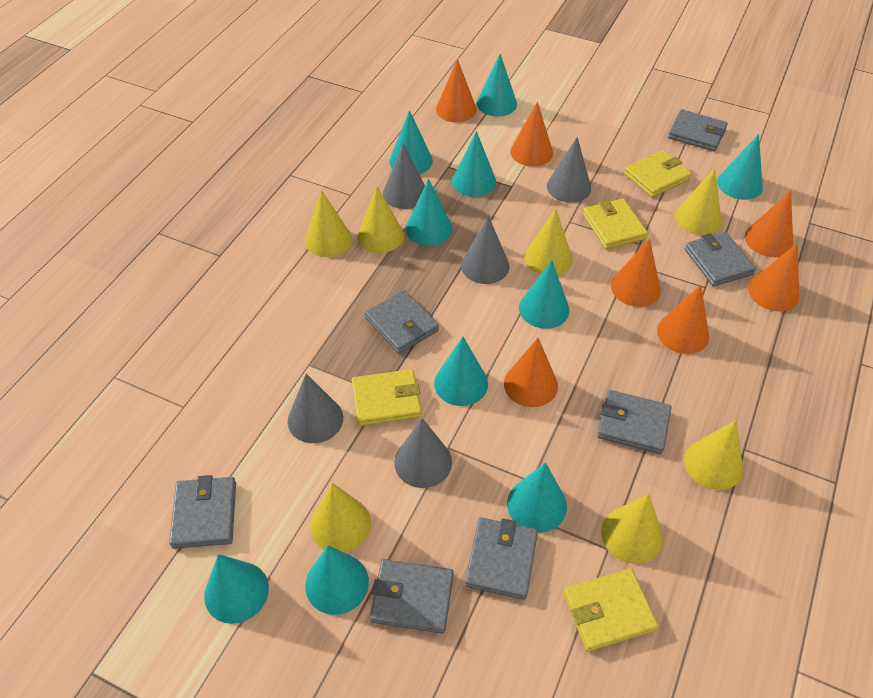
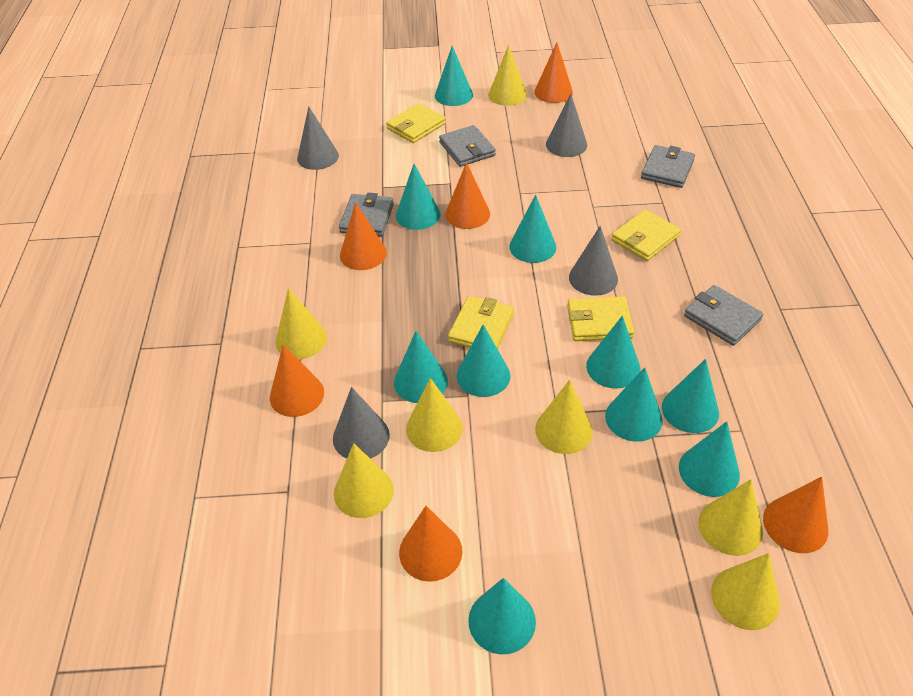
grey cone: 5 -> 4
grey wallet: 7 -> 4
orange cone: 7 -> 6

